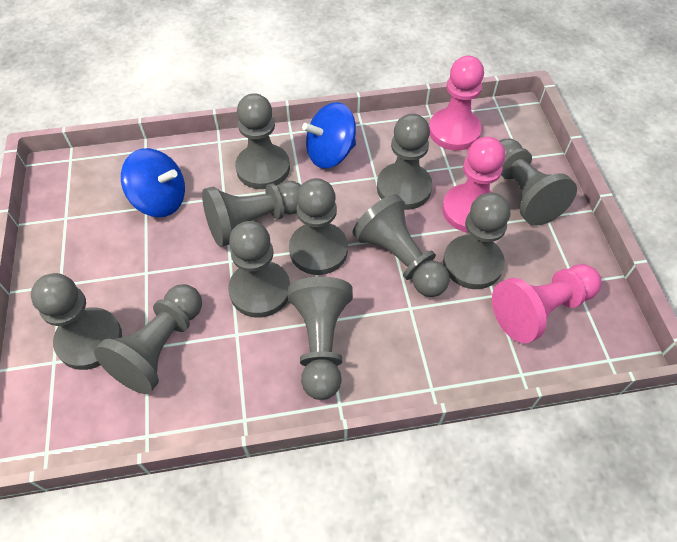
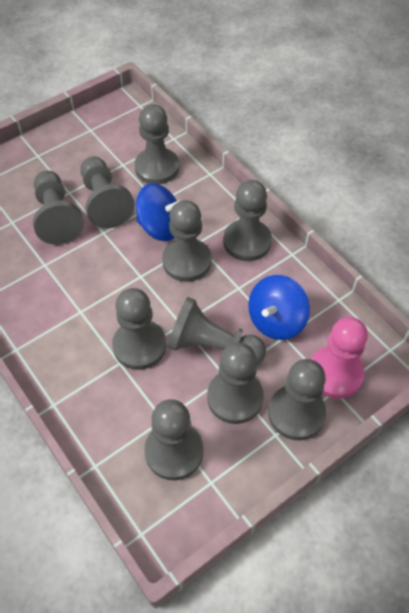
grey pawn: 11 -> 10
pink pawn: 3 -> 1

